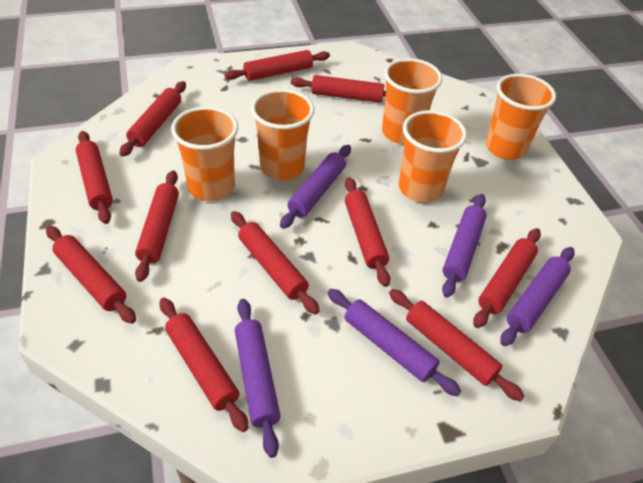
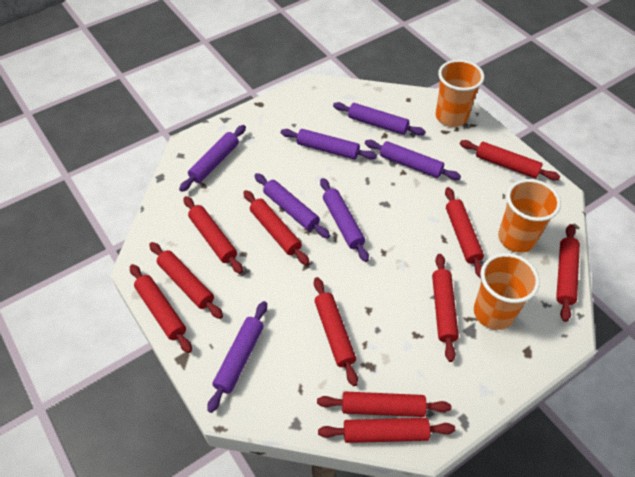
orange cup: 5 -> 3
purple rolling pin: 5 -> 7

